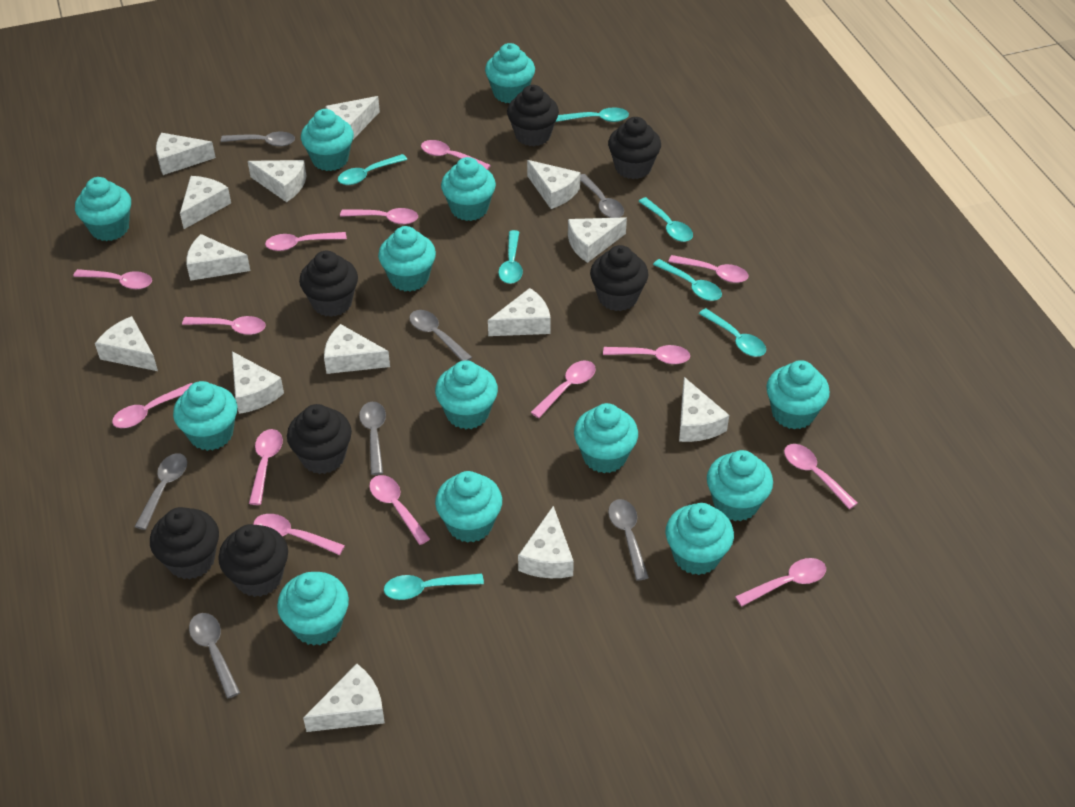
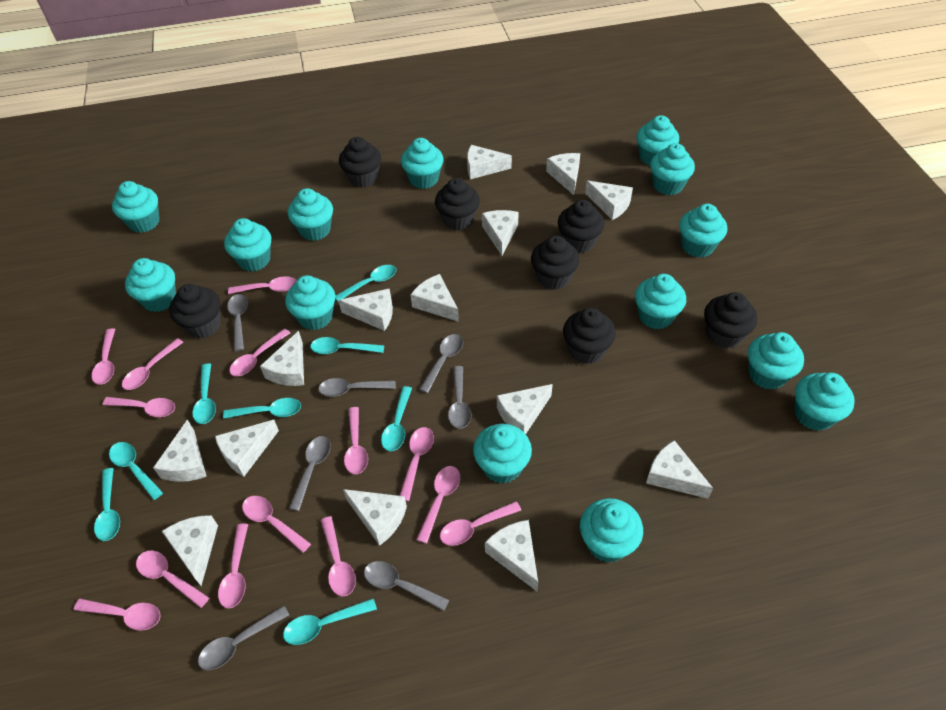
turquoise cupcake: 13 -> 14
turquoise spoon: 7 -> 8

